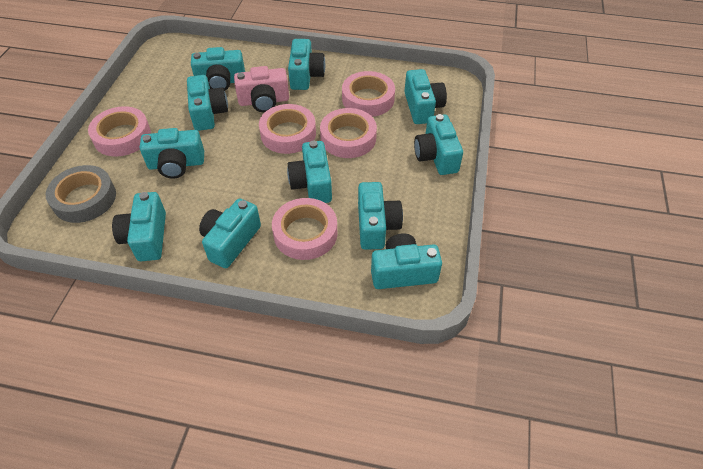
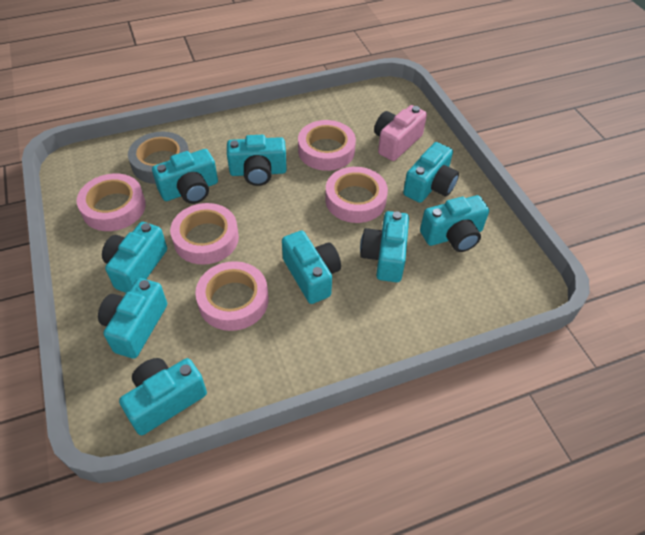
turquoise camera: 11 -> 9

